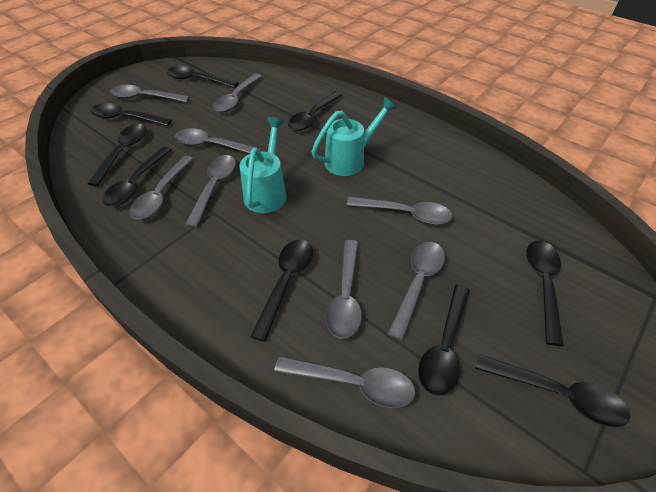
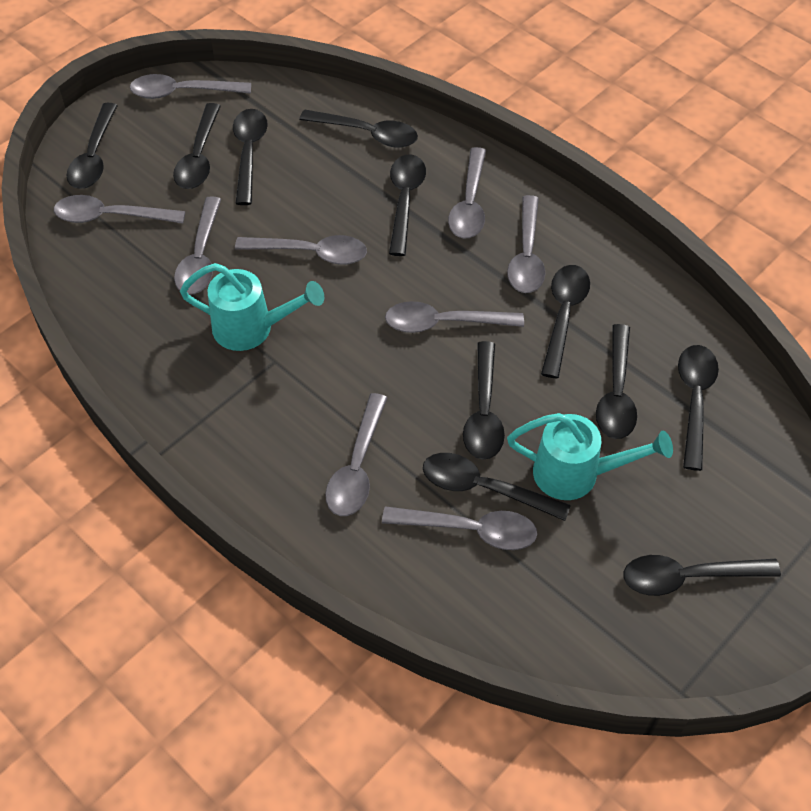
black spoon: 9 -> 11

